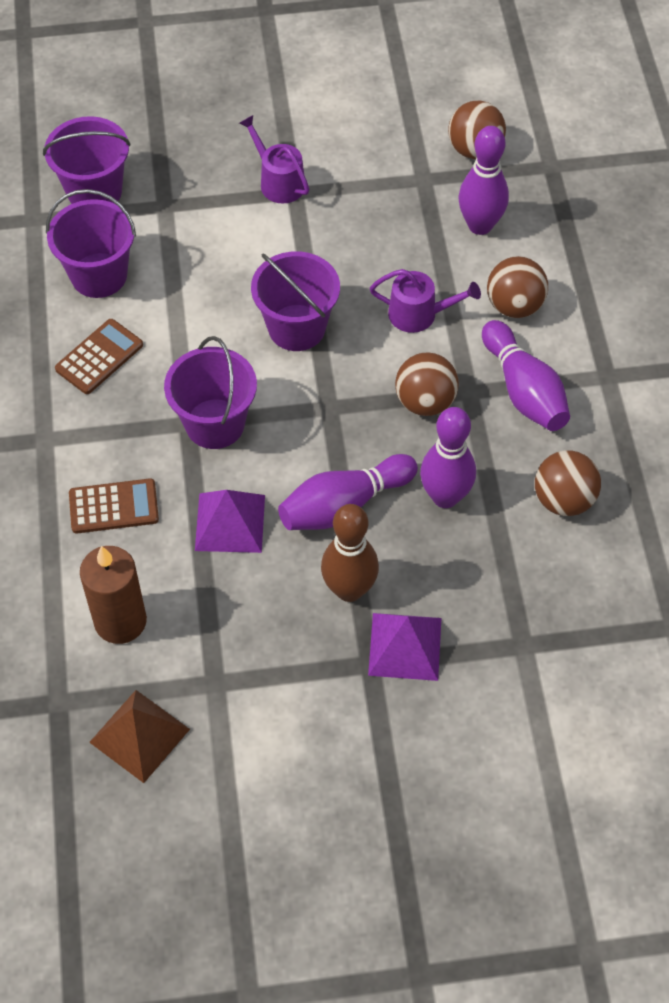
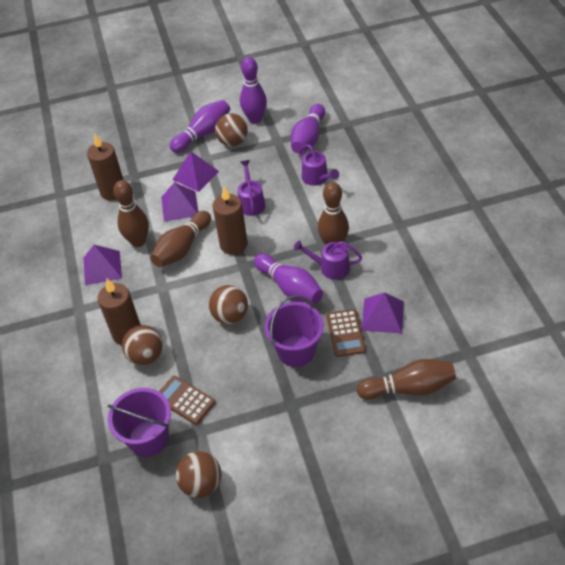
brown bowling pin: 1 -> 4
brown candle: 1 -> 3
brown pyramid: 1 -> 0
purple bucket: 4 -> 2
purple pyramid: 2 -> 4
purple watering can: 2 -> 3

